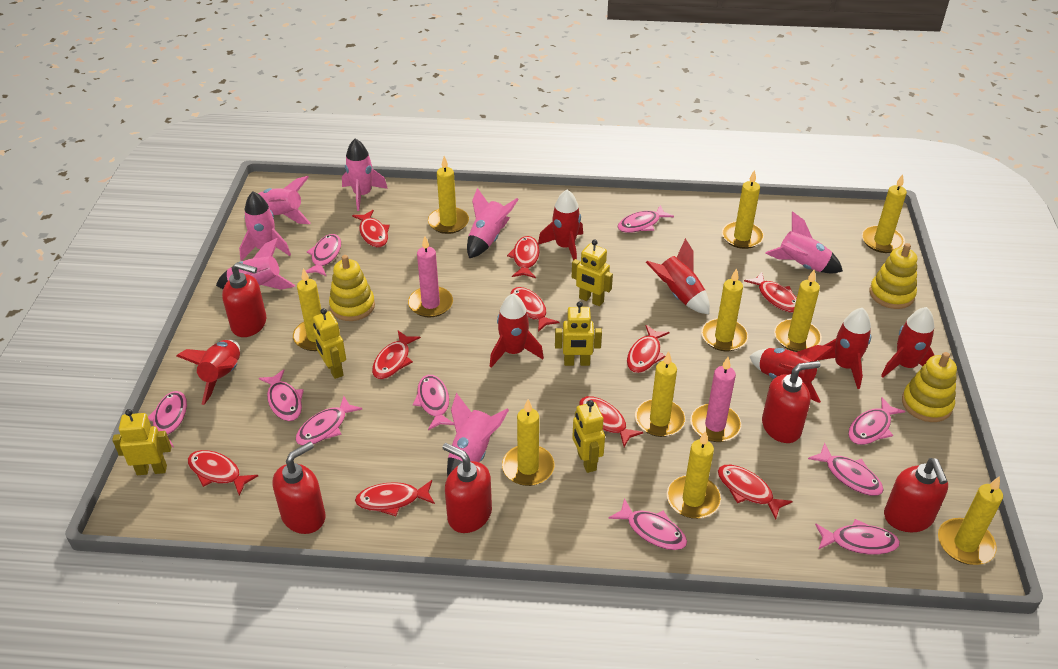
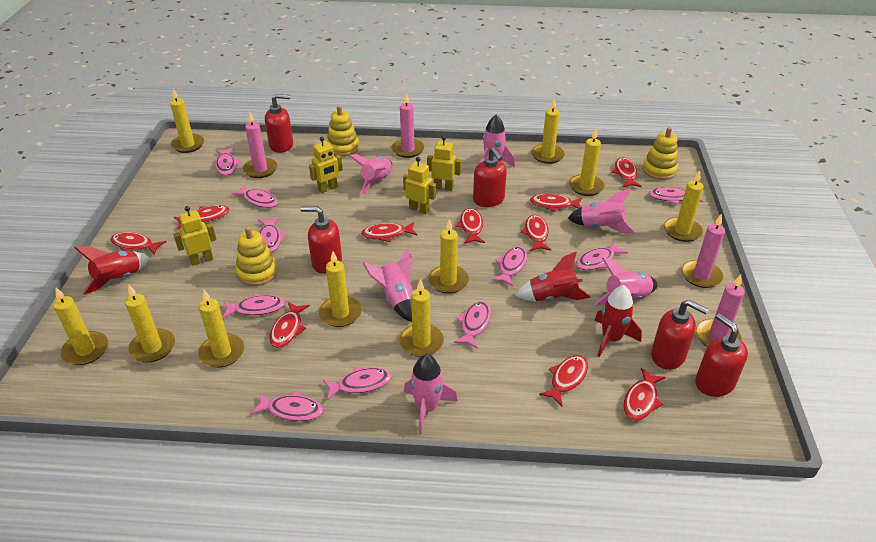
pink candle: 2 -> 4
pink rocket: 7 -> 6
red rocket: 7 -> 3
yellow robot: 5 -> 4

